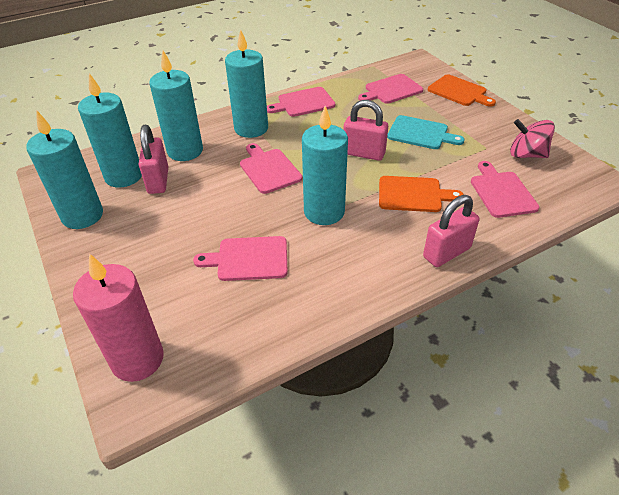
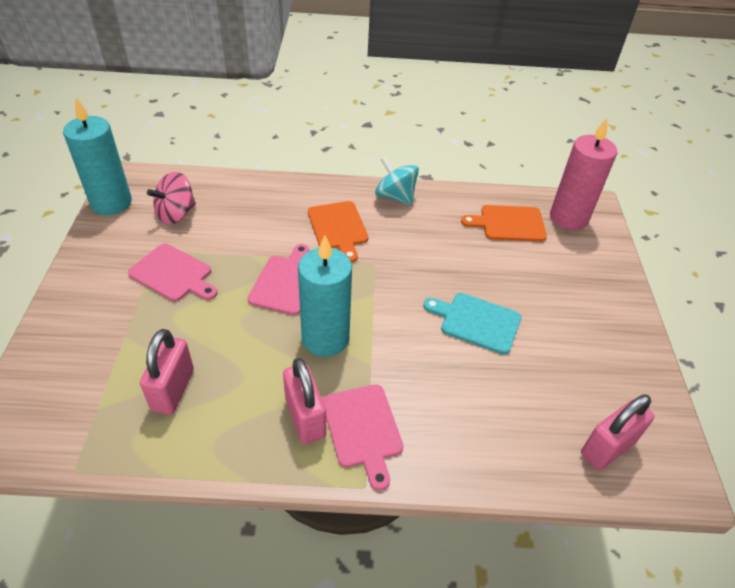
pink cutting board: 5 -> 3
turquoise candle: 5 -> 2
turquoise spinning top: 0 -> 1

